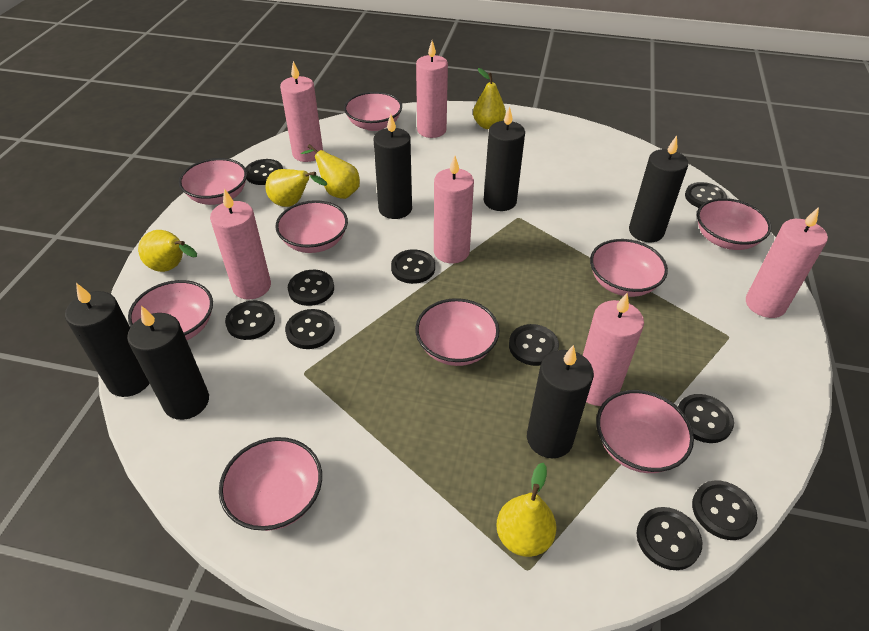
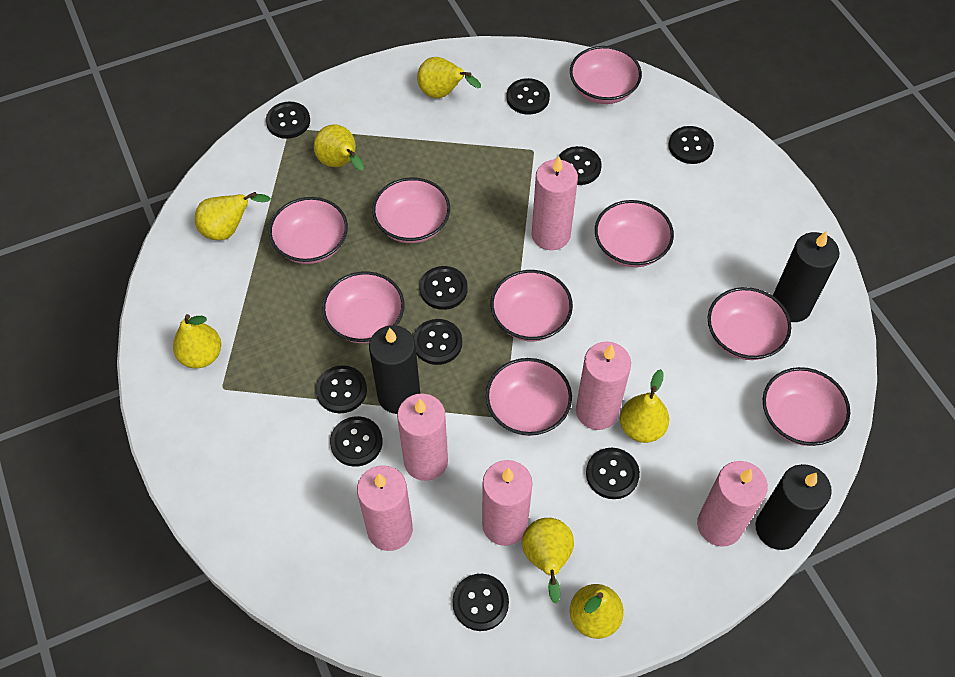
black candle: 6 -> 3
yellow pear: 5 -> 7

